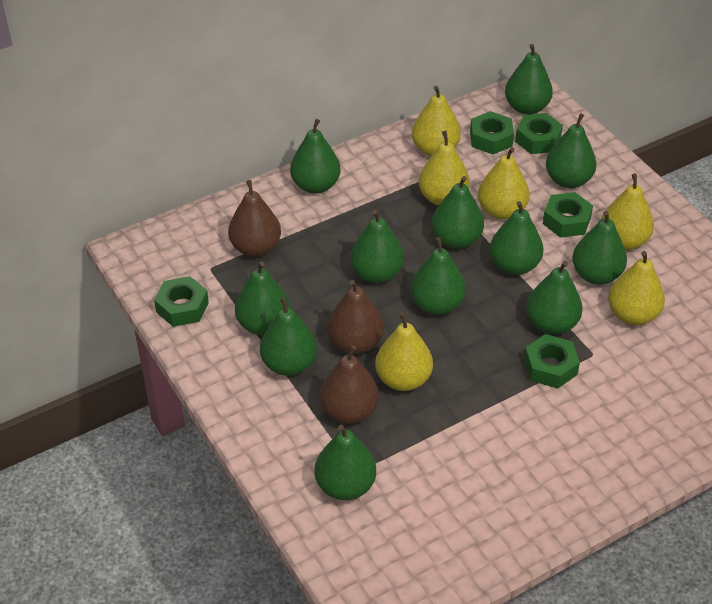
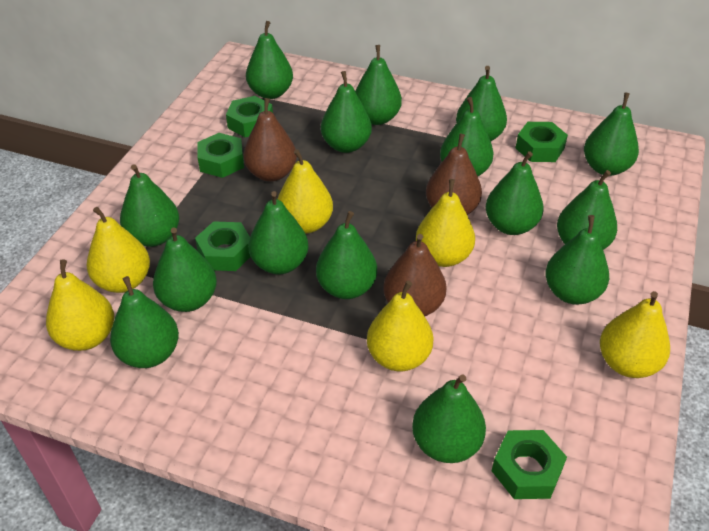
green pear: 12 -> 15

